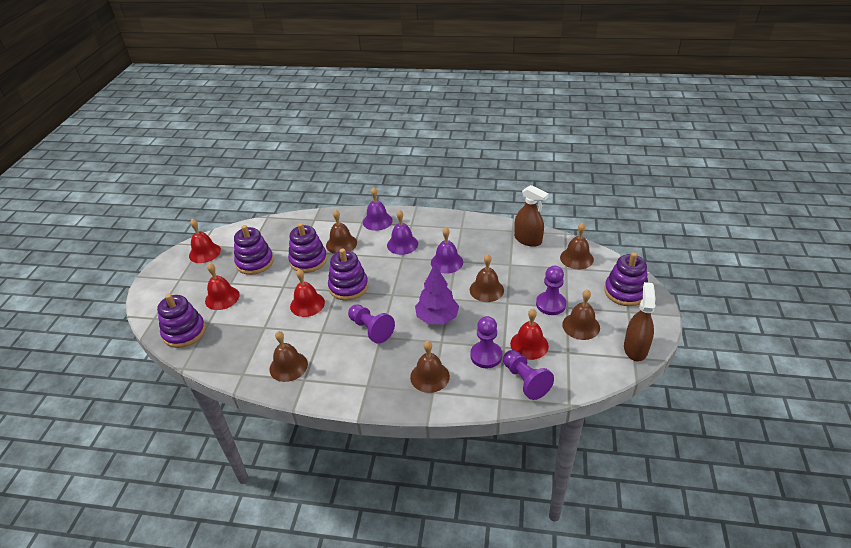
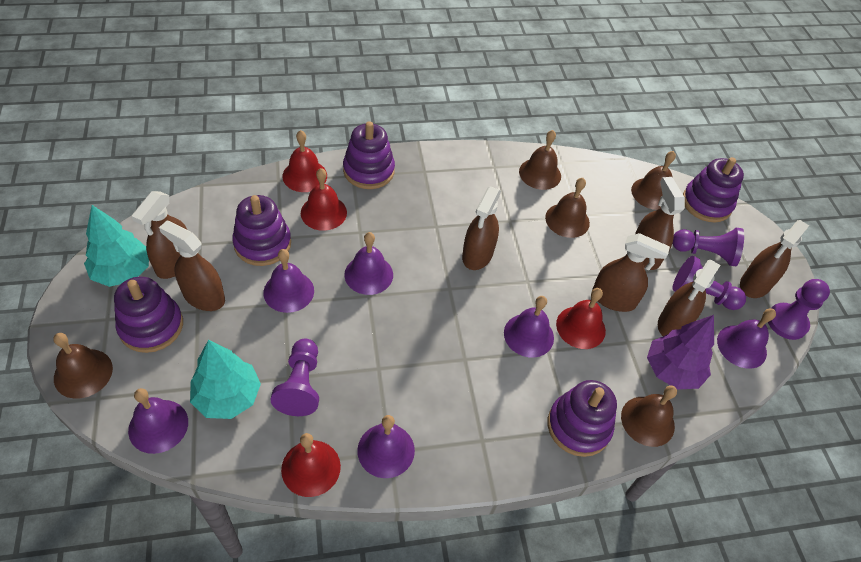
brown bell: 6 -> 5
brown spray bottle: 2 -> 7
purple bell: 3 -> 6
turquoise tree: 0 -> 2

